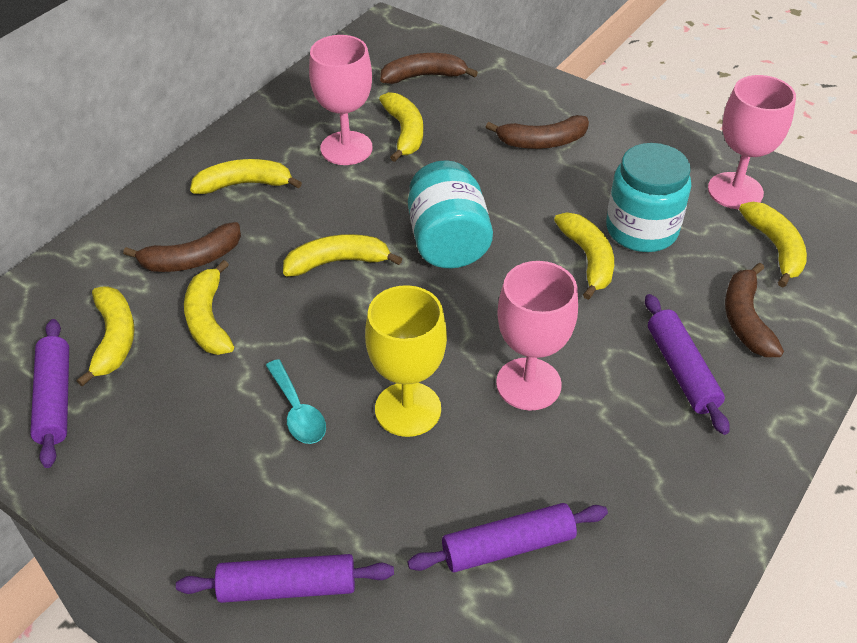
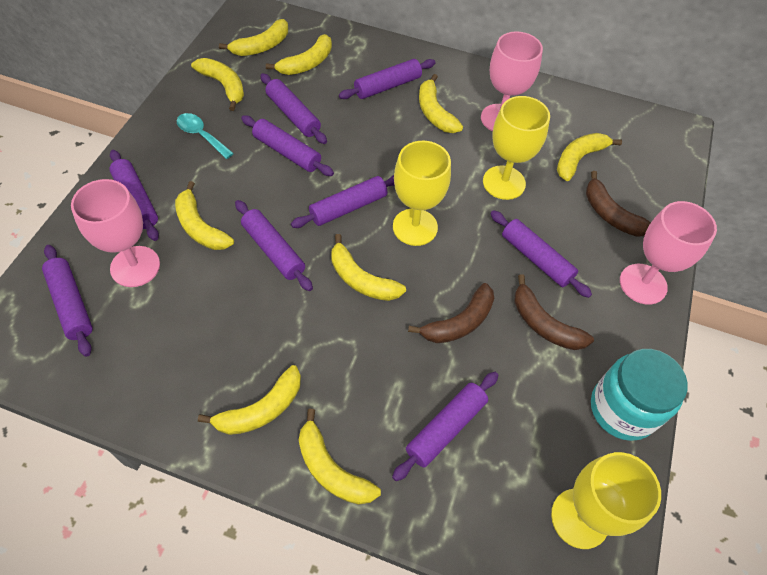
brown banana: 4 -> 3
purple rolling pin: 4 -> 9
turquoise jar: 2 -> 1
yellow banana: 7 -> 9
yellow goblet: 1 -> 3

